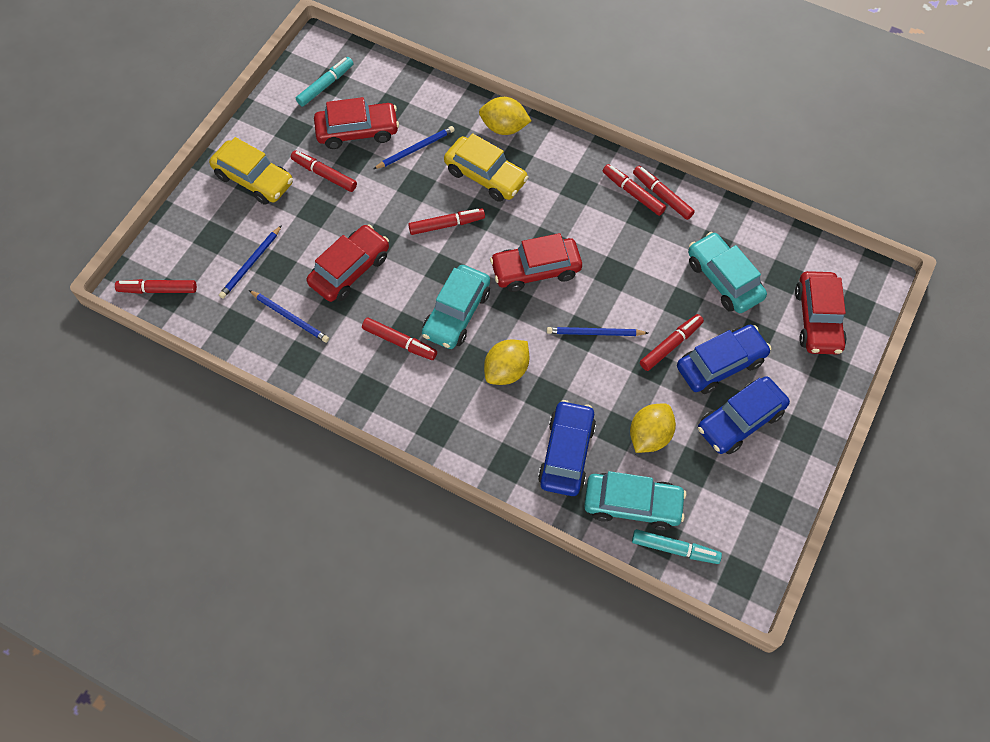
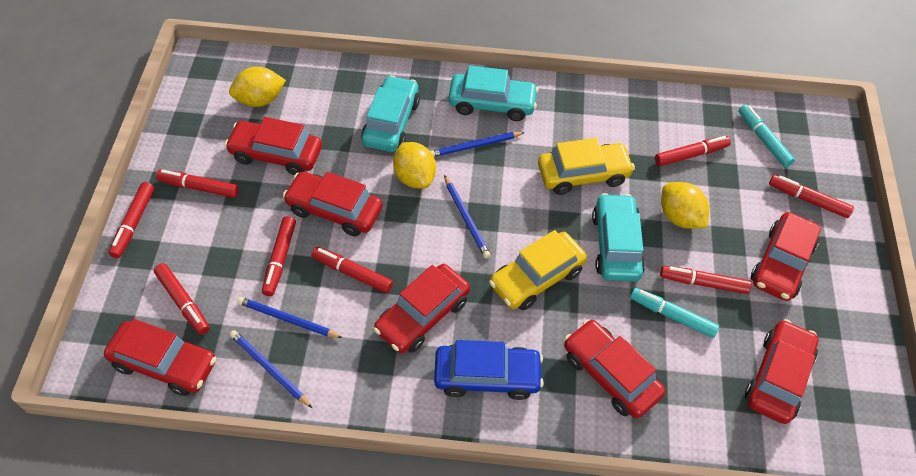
blue car: 3 -> 1
red car: 4 -> 7
red marker: 7 -> 8

